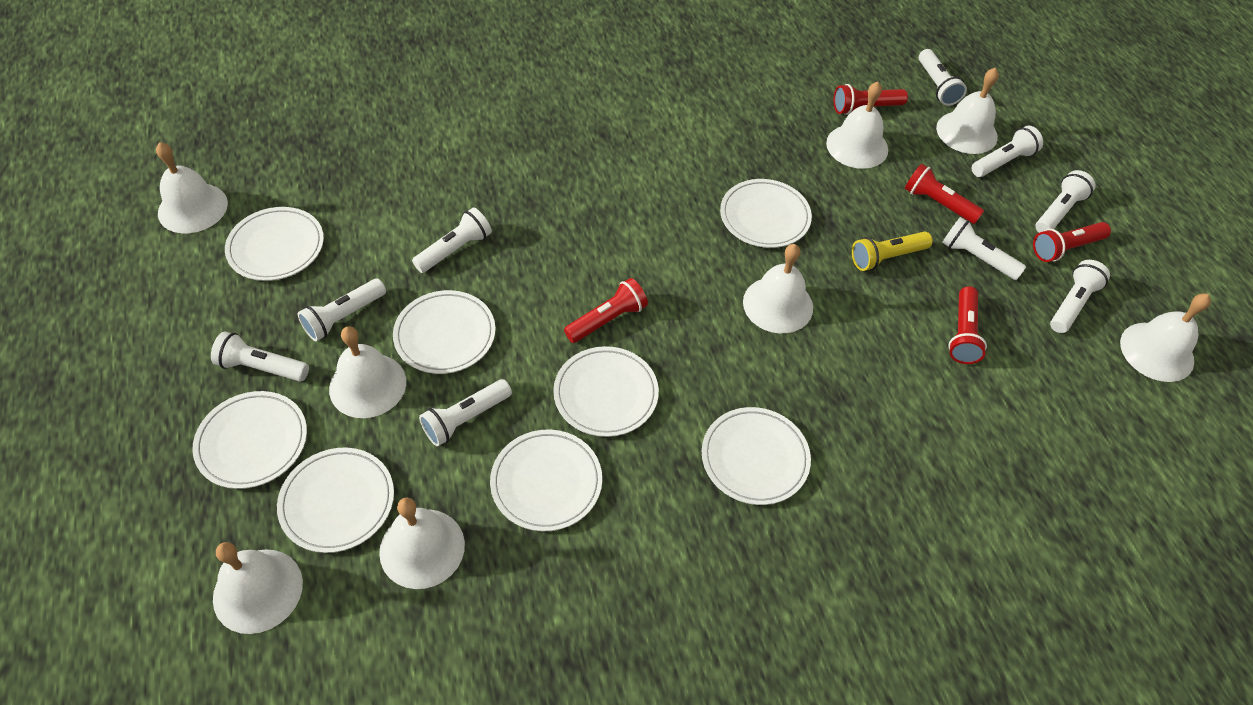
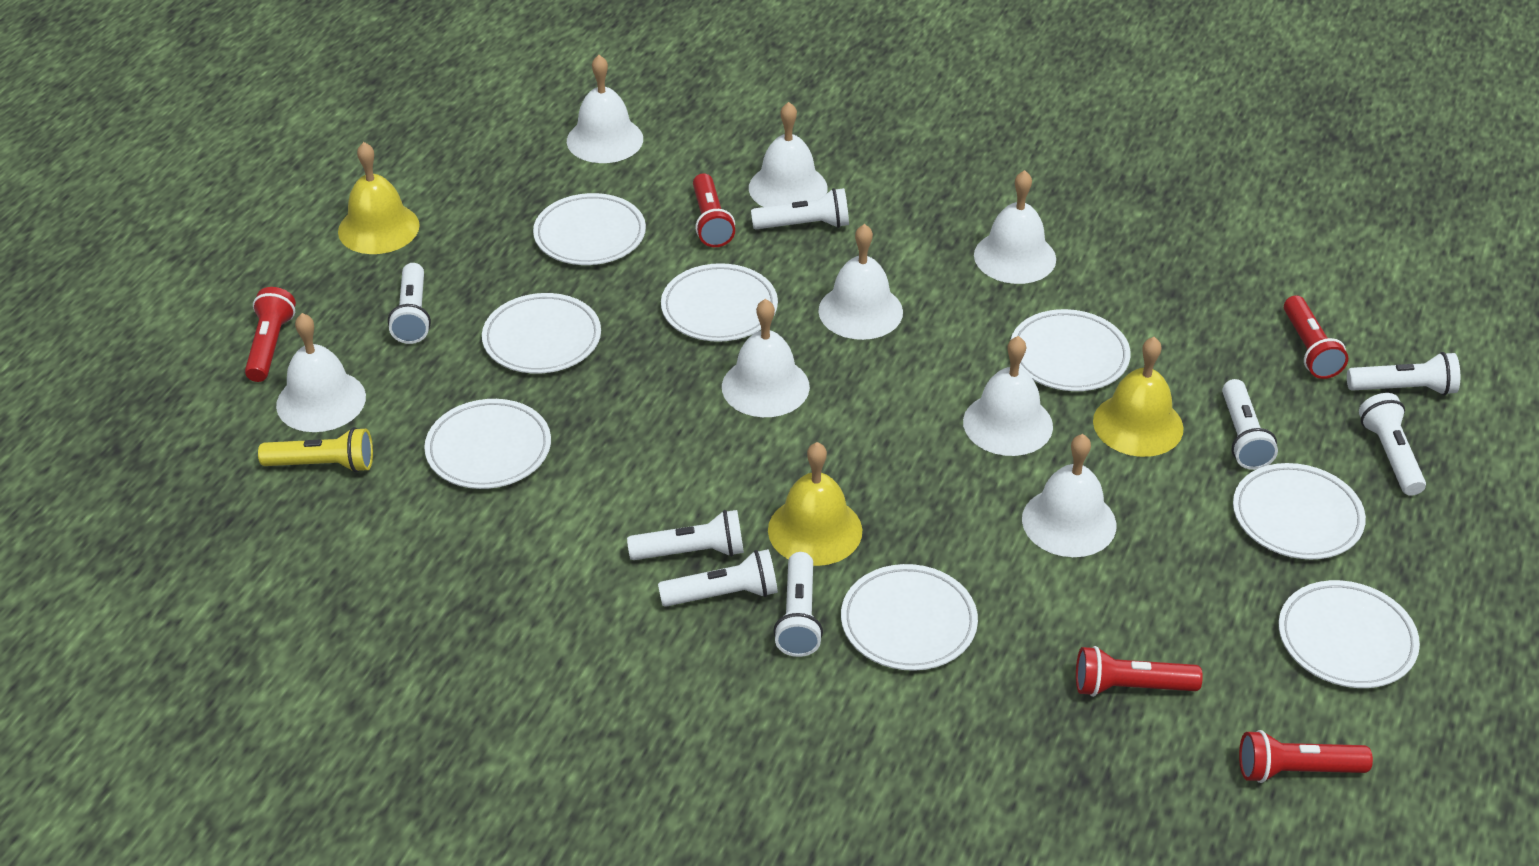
white flashlight: 9 -> 8
yellow bell: 0 -> 3

